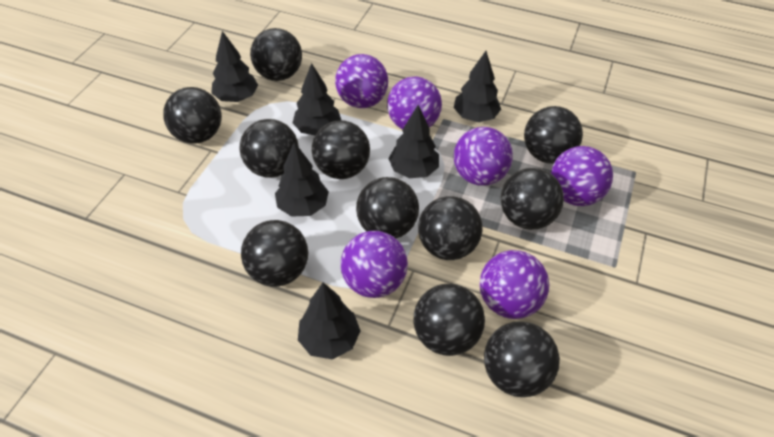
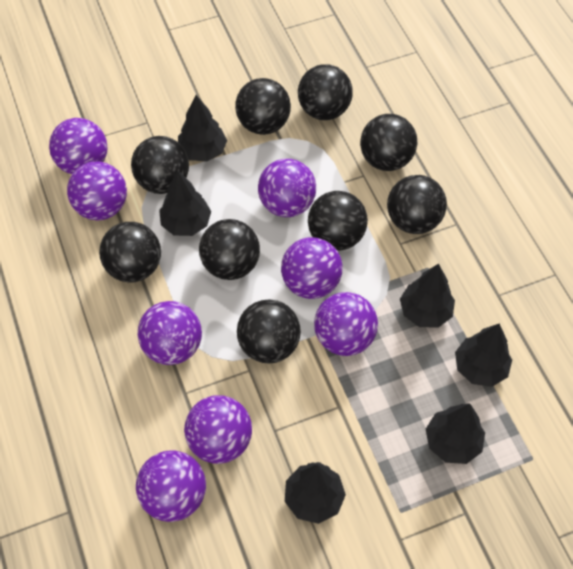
black ball: 11 -> 9
purple ball: 6 -> 8

